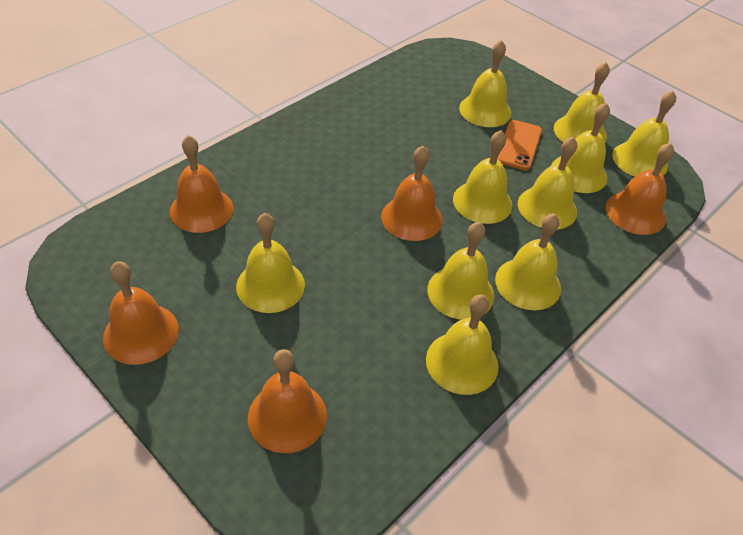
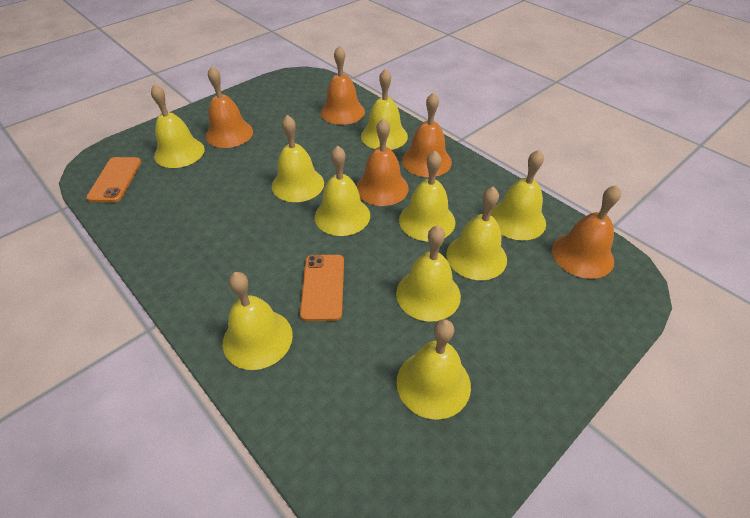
orange phone: 1 -> 2

